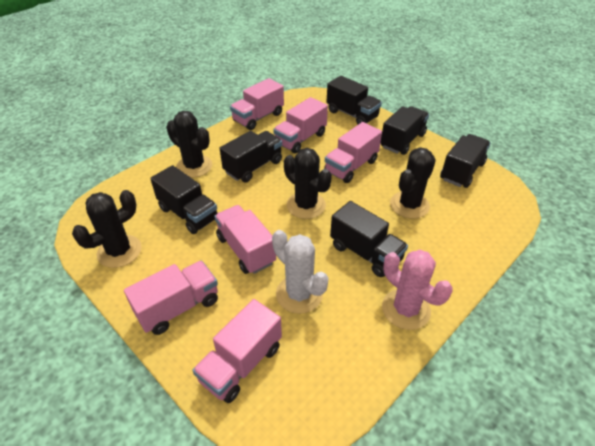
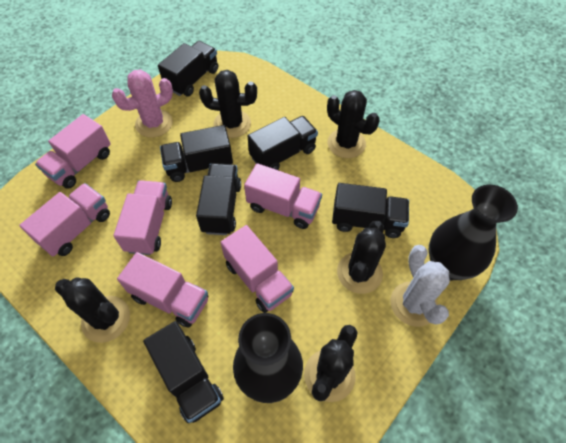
black cactus: 4 -> 5
black vase: 0 -> 2

